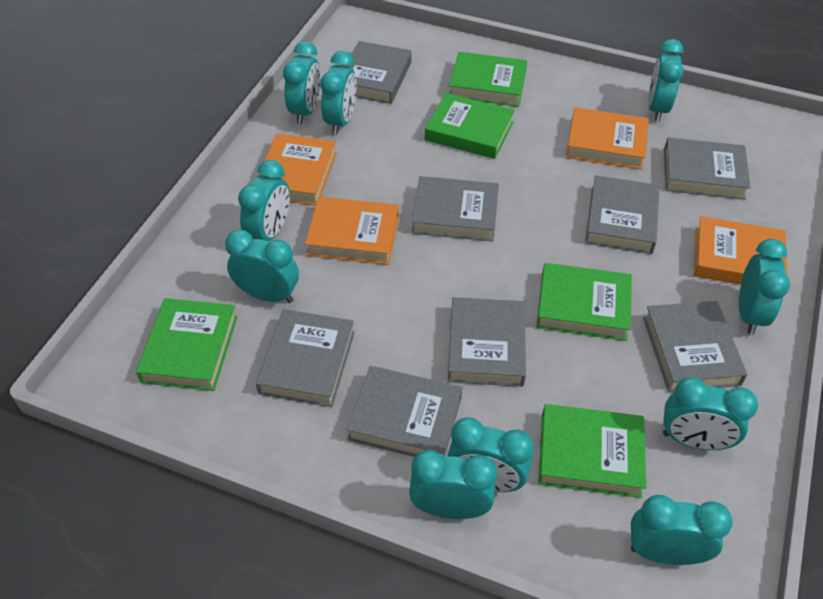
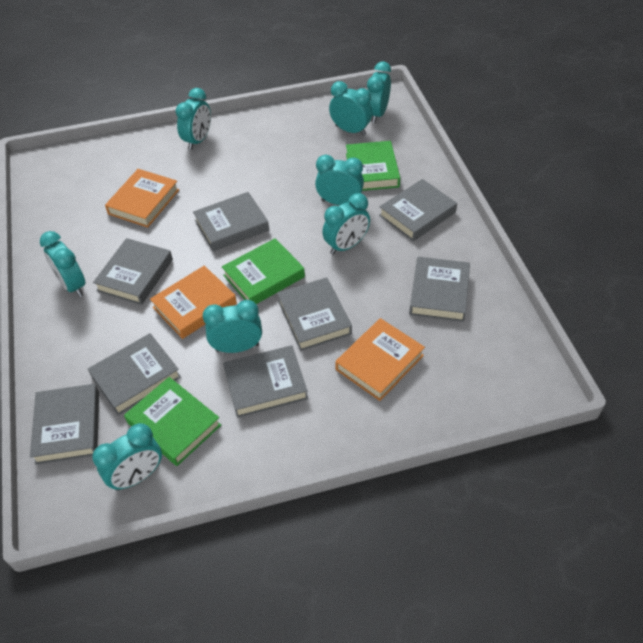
green book: 5 -> 3
orange book: 4 -> 3
turquoise clock: 10 -> 8

